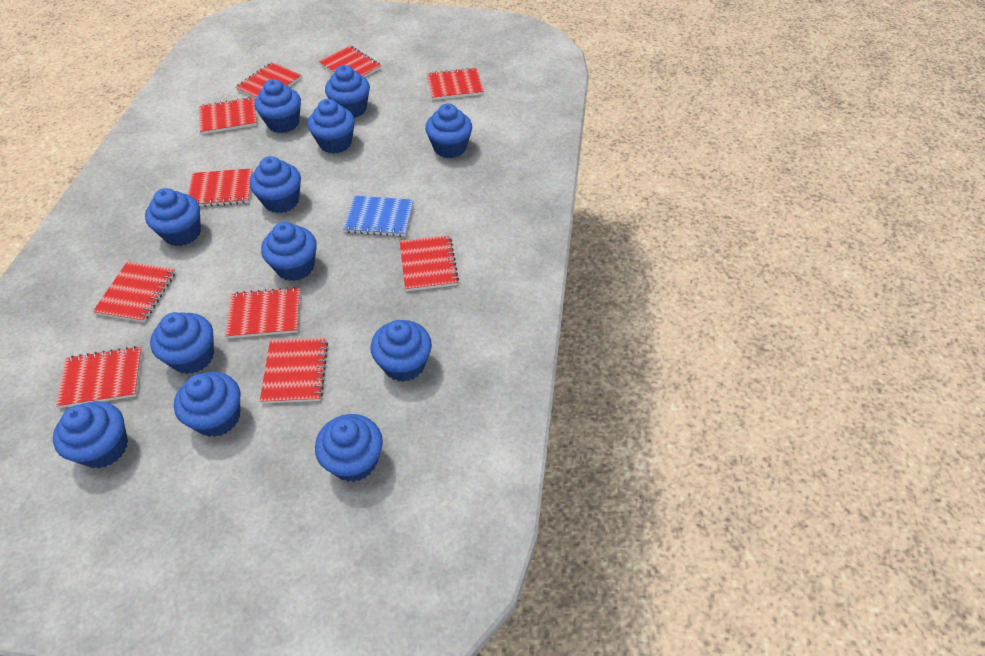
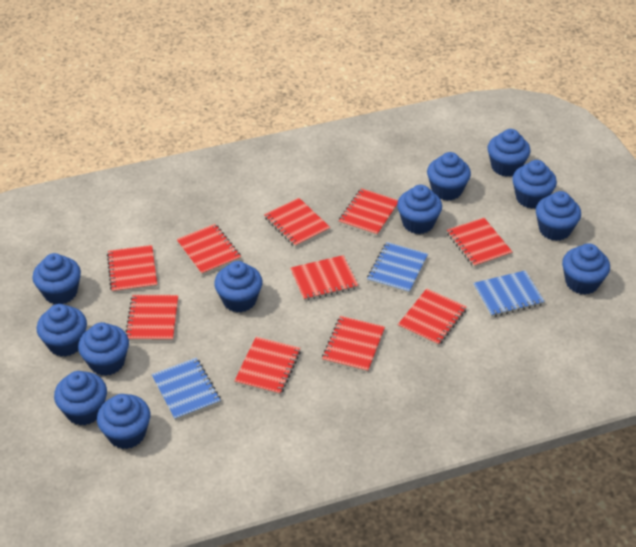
blue notebook: 1 -> 3

